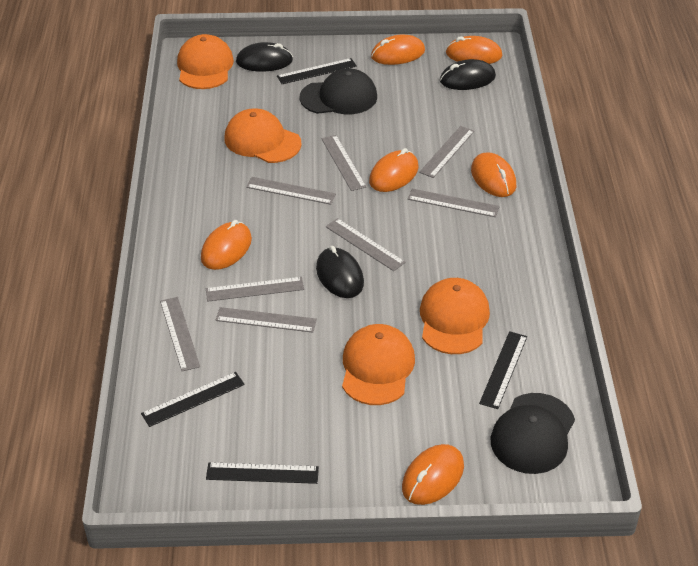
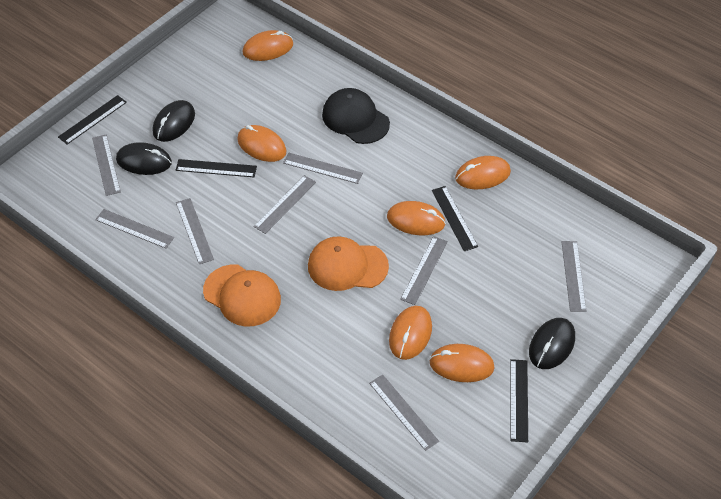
black cap: 2 -> 1
orange cap: 4 -> 2

